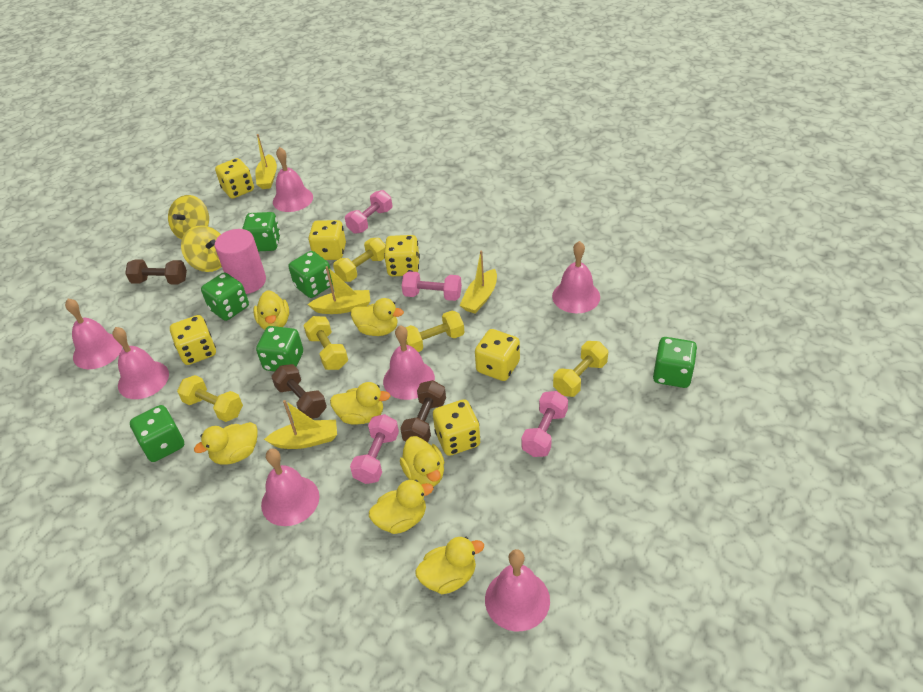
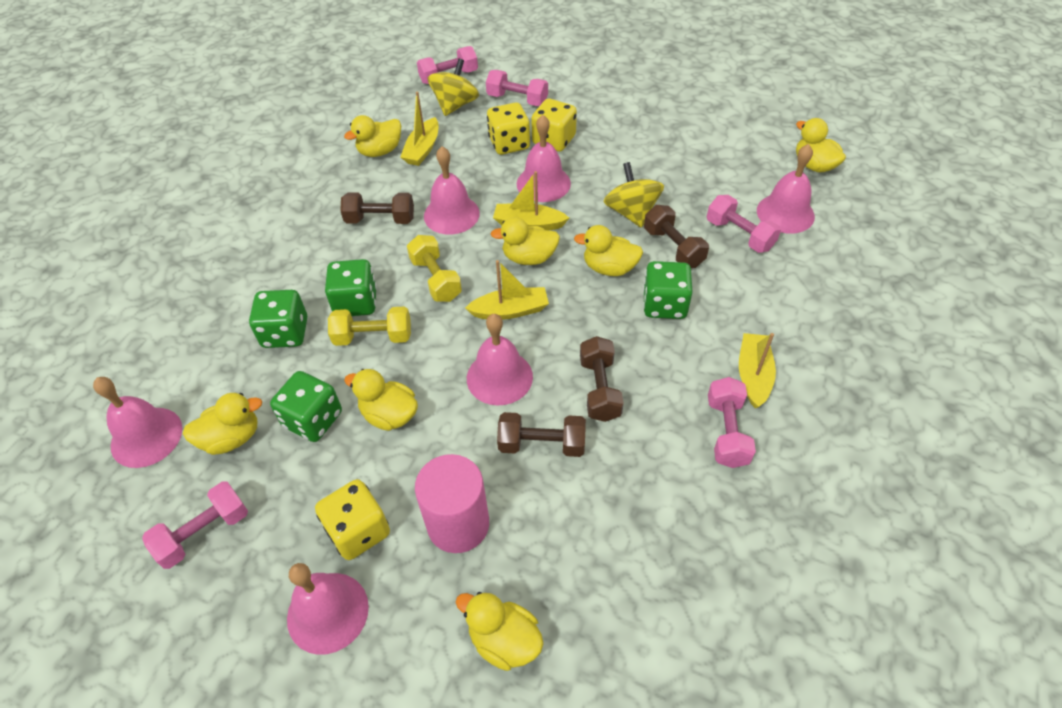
brown dumbbell: 3 -> 4
green dice: 6 -> 4
pink bell: 7 -> 6
pink dumbbell: 4 -> 5
yellow dice: 6 -> 3
yellow dumbbell: 5 -> 2

